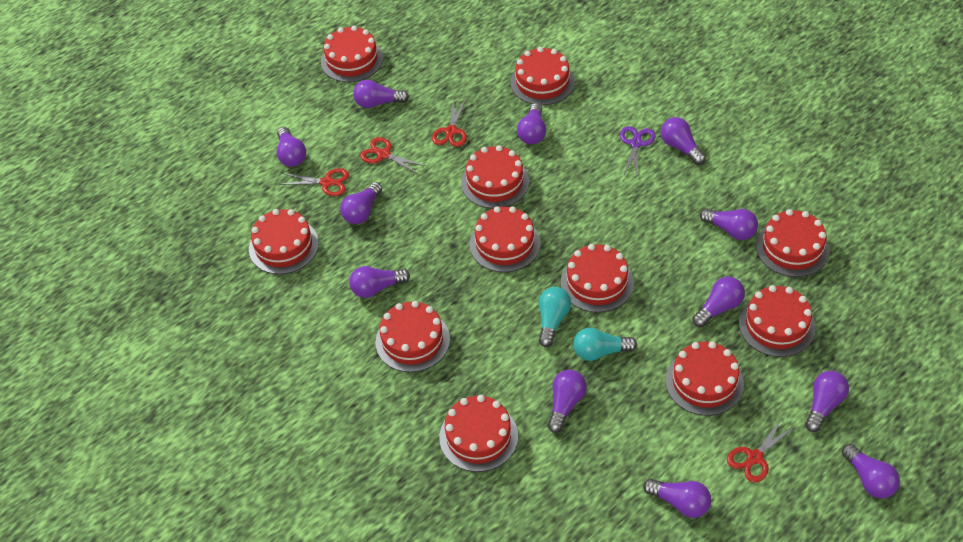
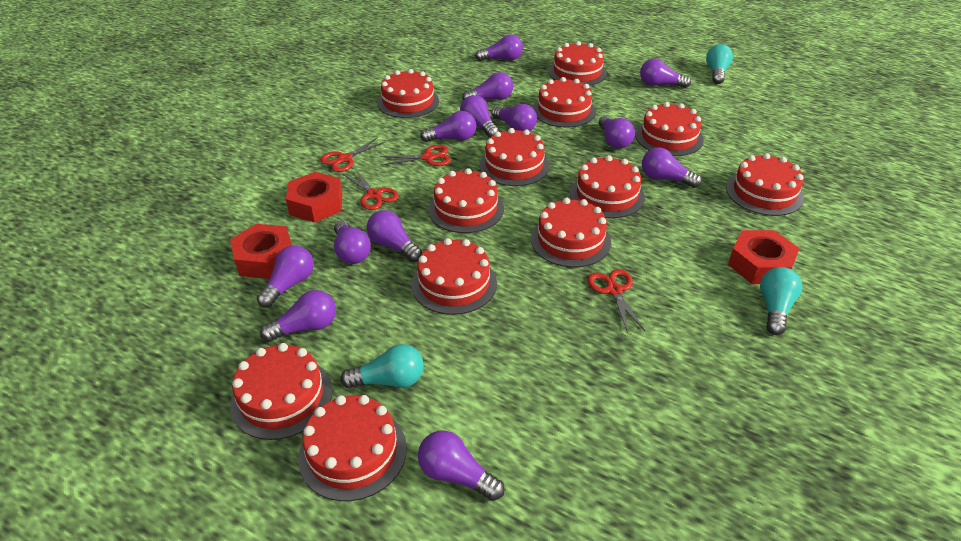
purple light bulb: 12 -> 13
purple scissors: 1 -> 0
red cake: 11 -> 12
red nut: 0 -> 3
turquoise light bulb: 2 -> 3

